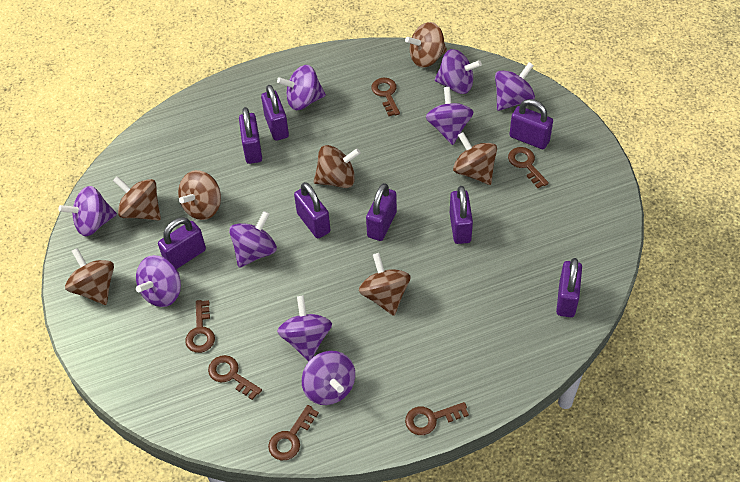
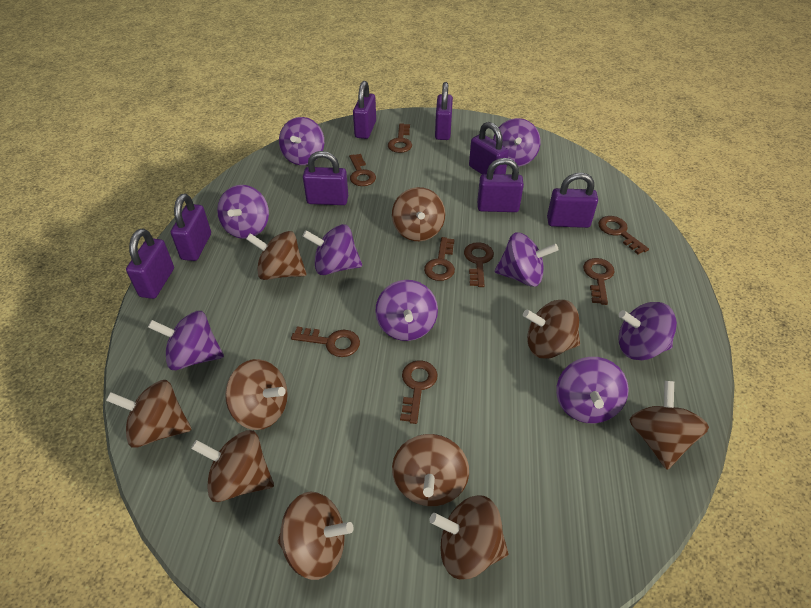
brown key: 6 -> 8
brown spinning top: 7 -> 10

